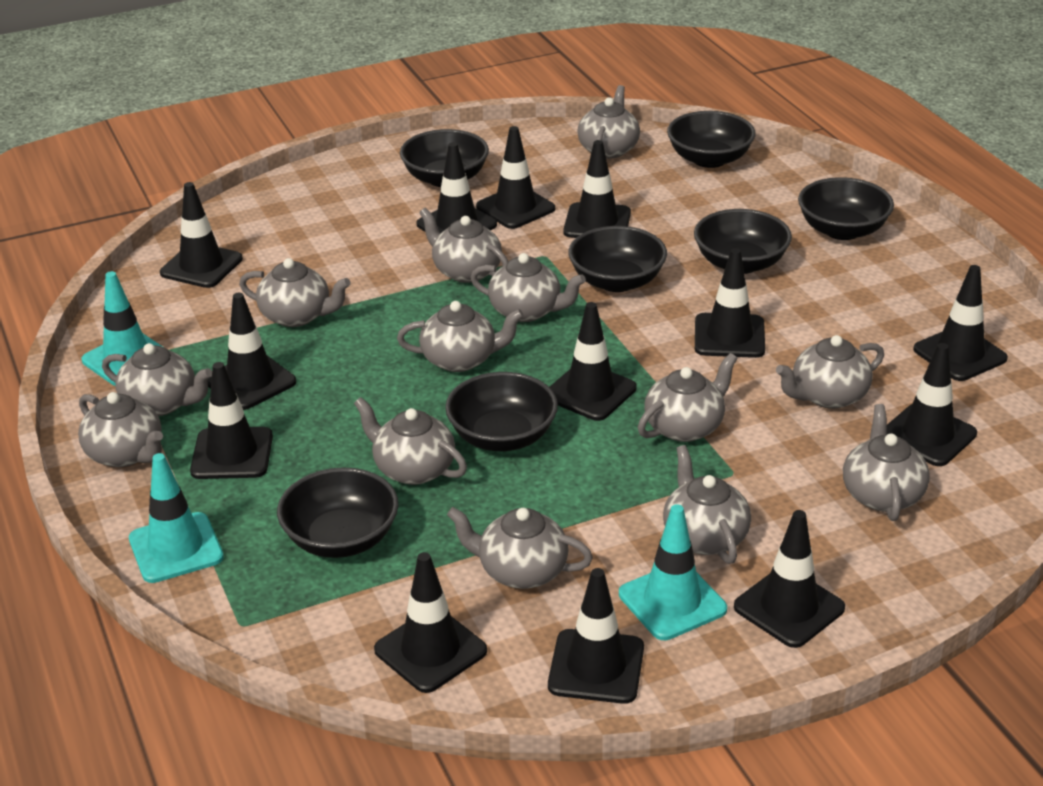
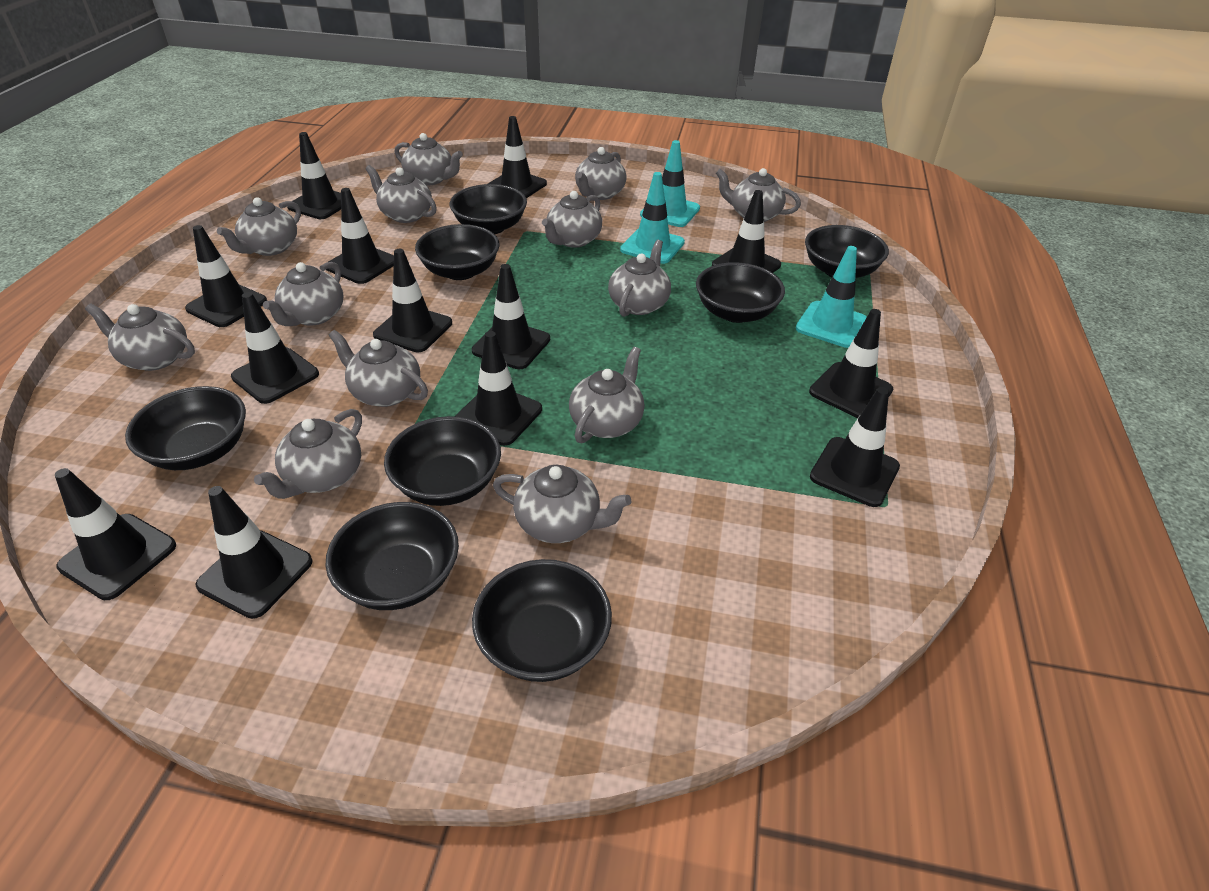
black bowl: 7 -> 8

